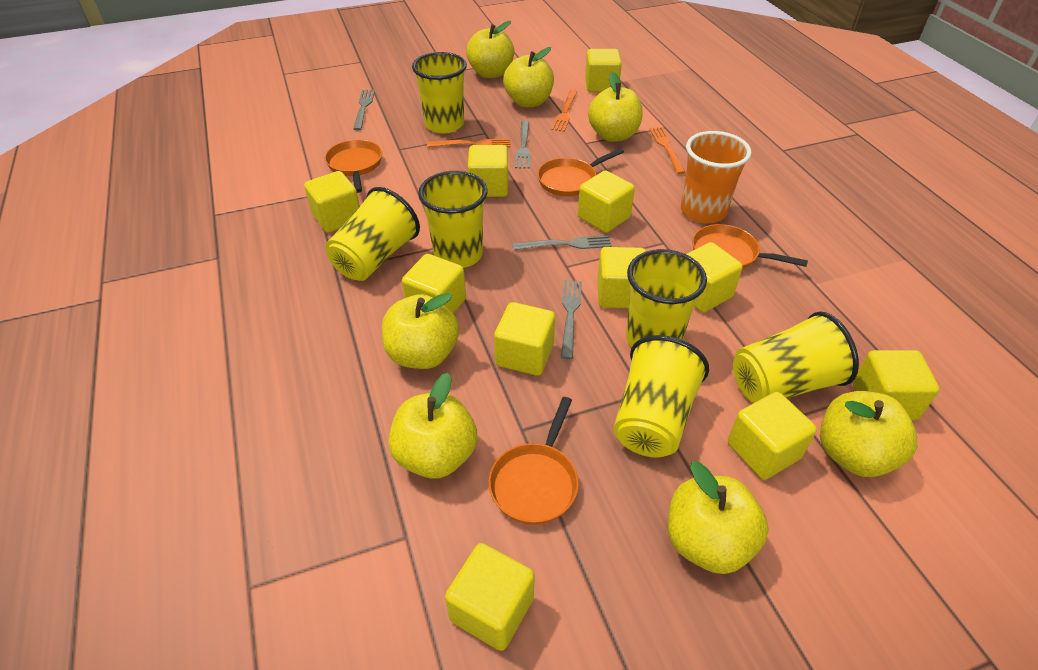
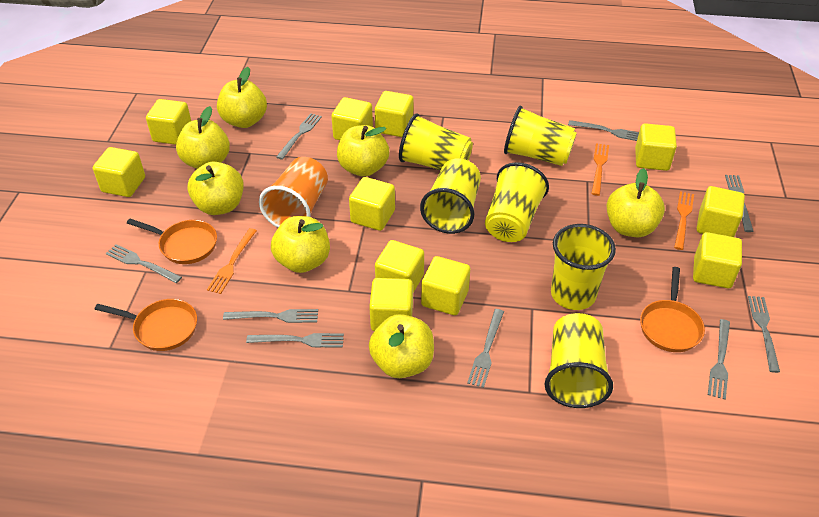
grey fork: 4 -> 9
orange pan: 4 -> 3

